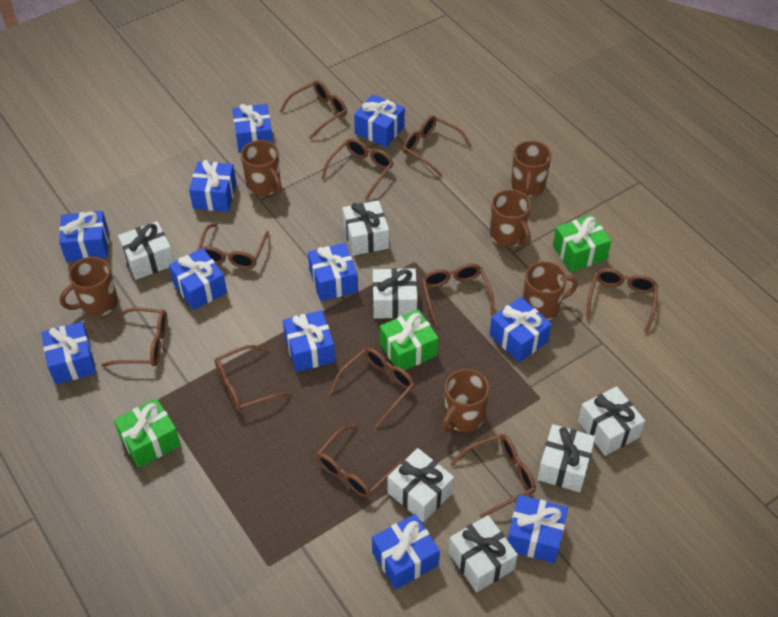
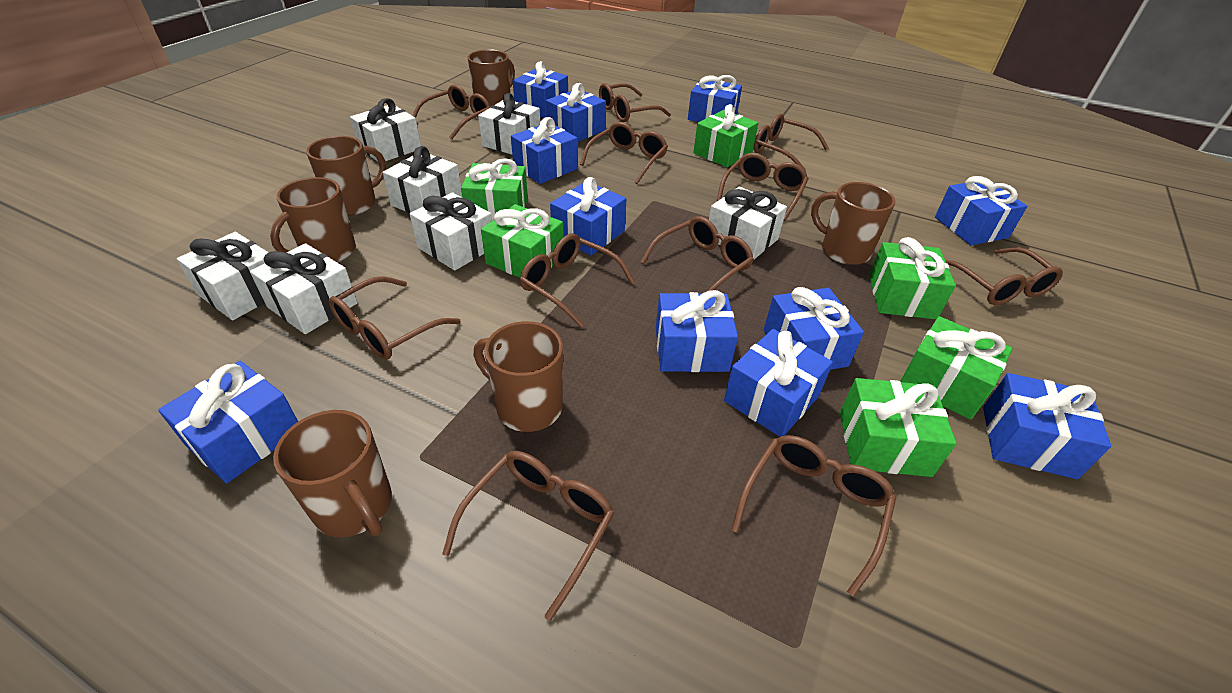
green gift: 3 -> 6

